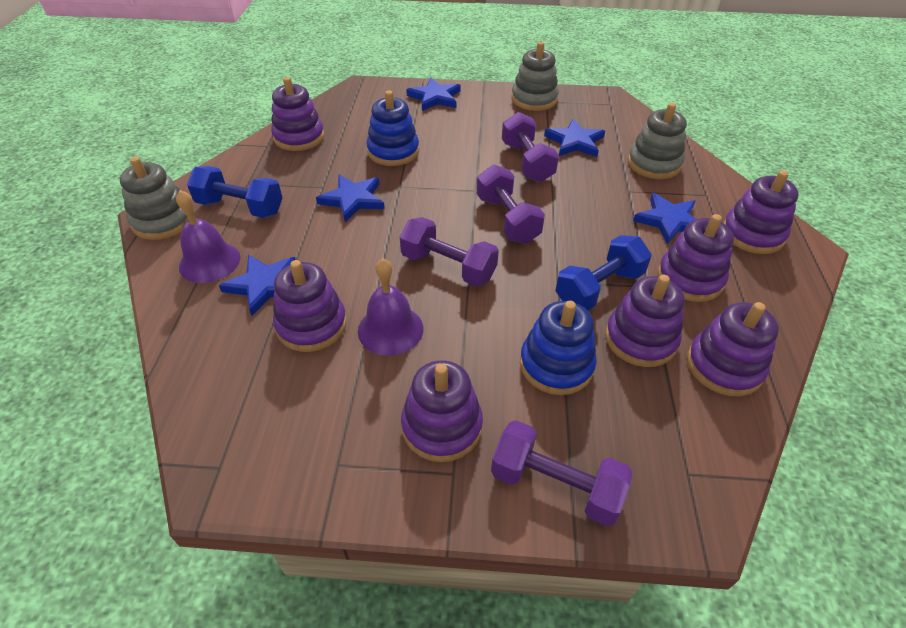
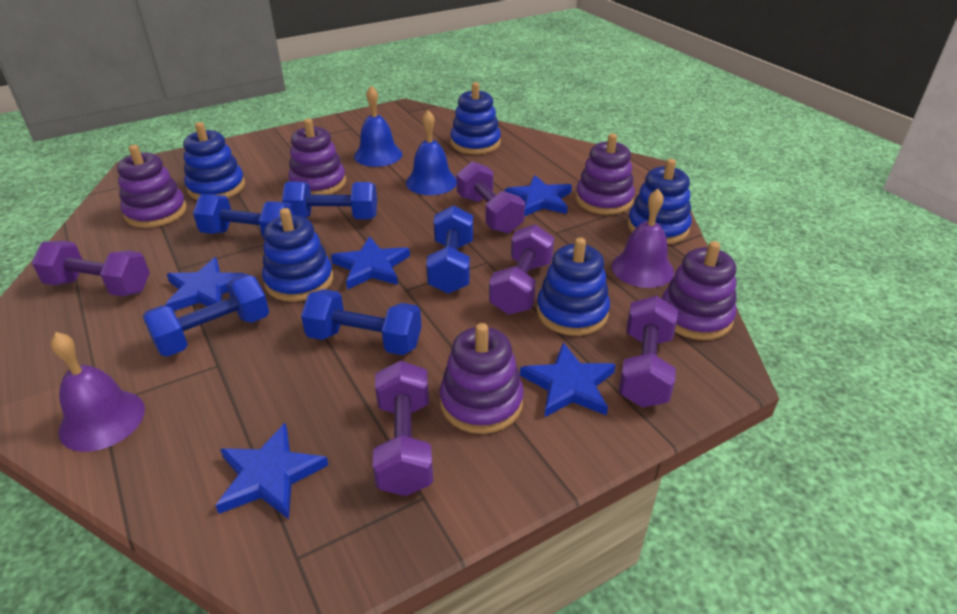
blue bell: 0 -> 2
blue dumbbell: 2 -> 5
blue stacking toy: 2 -> 5
grey stacking toy: 3 -> 0
purple dumbbell: 4 -> 5
purple stacking toy: 7 -> 5

